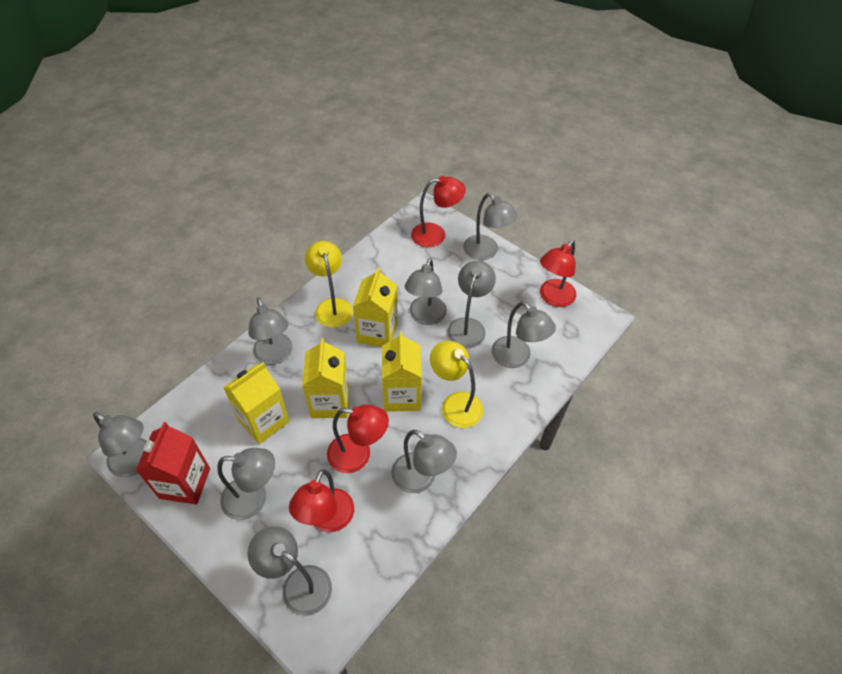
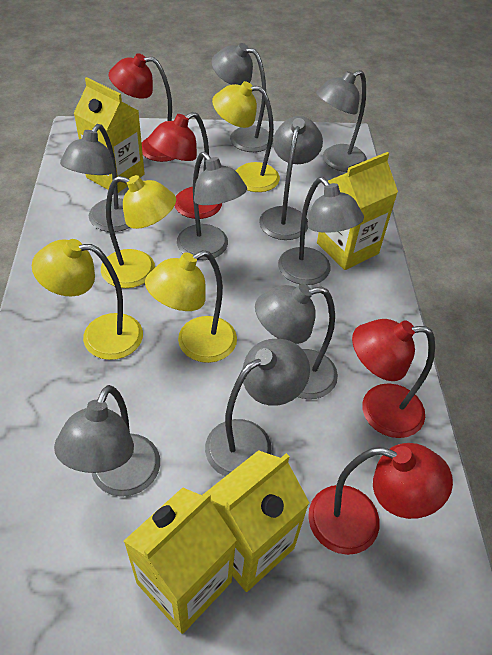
red carton: 1 -> 0
yellow lamp: 2 -> 4

